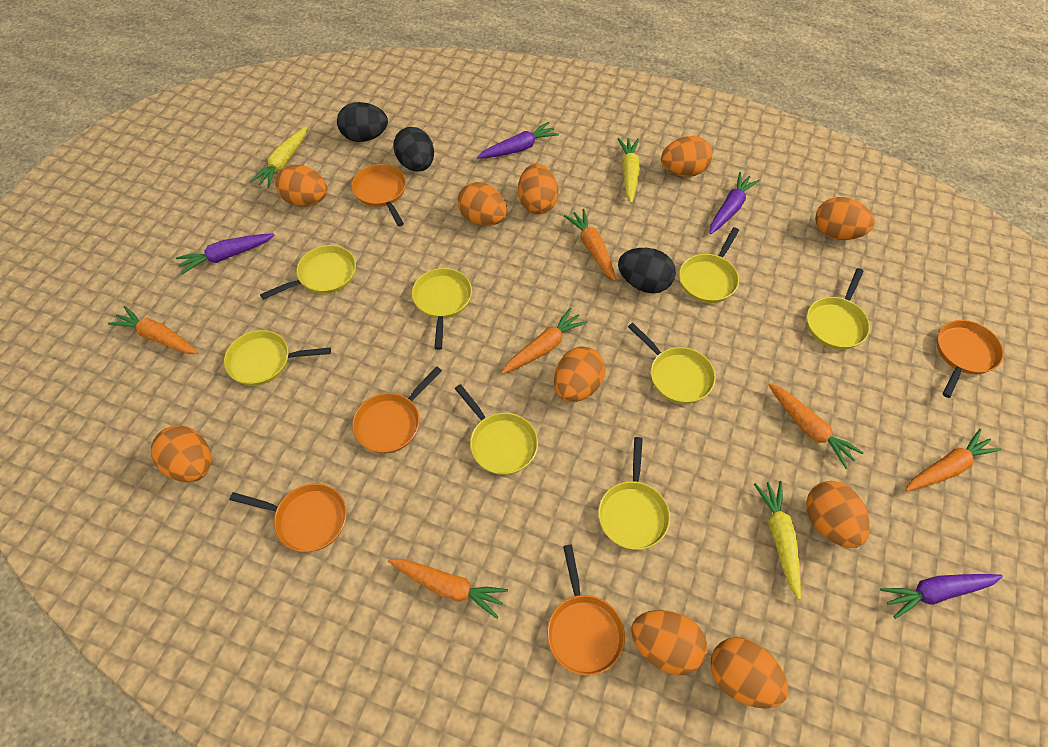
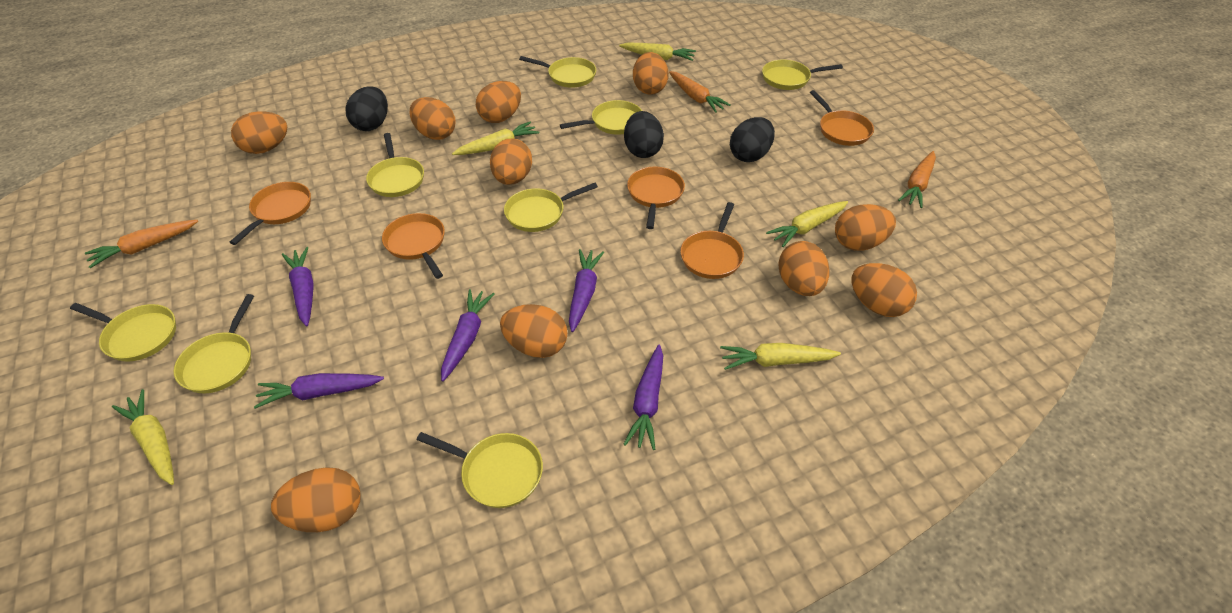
orange carrot: 6 -> 3
purple carrot: 4 -> 5
yellow carrot: 3 -> 5

